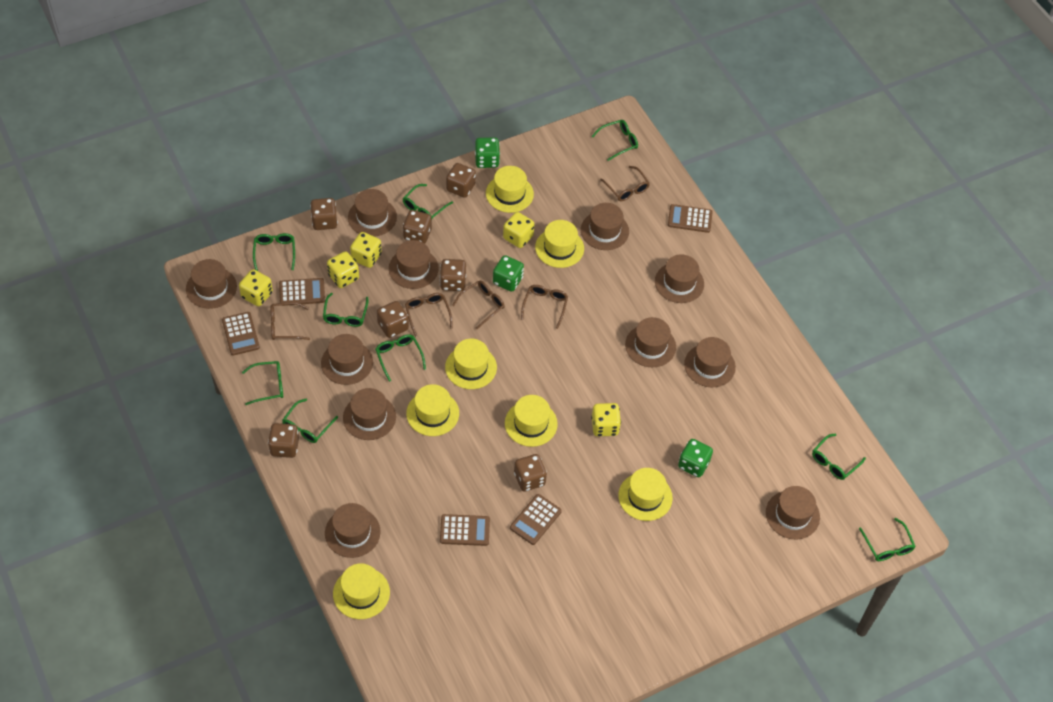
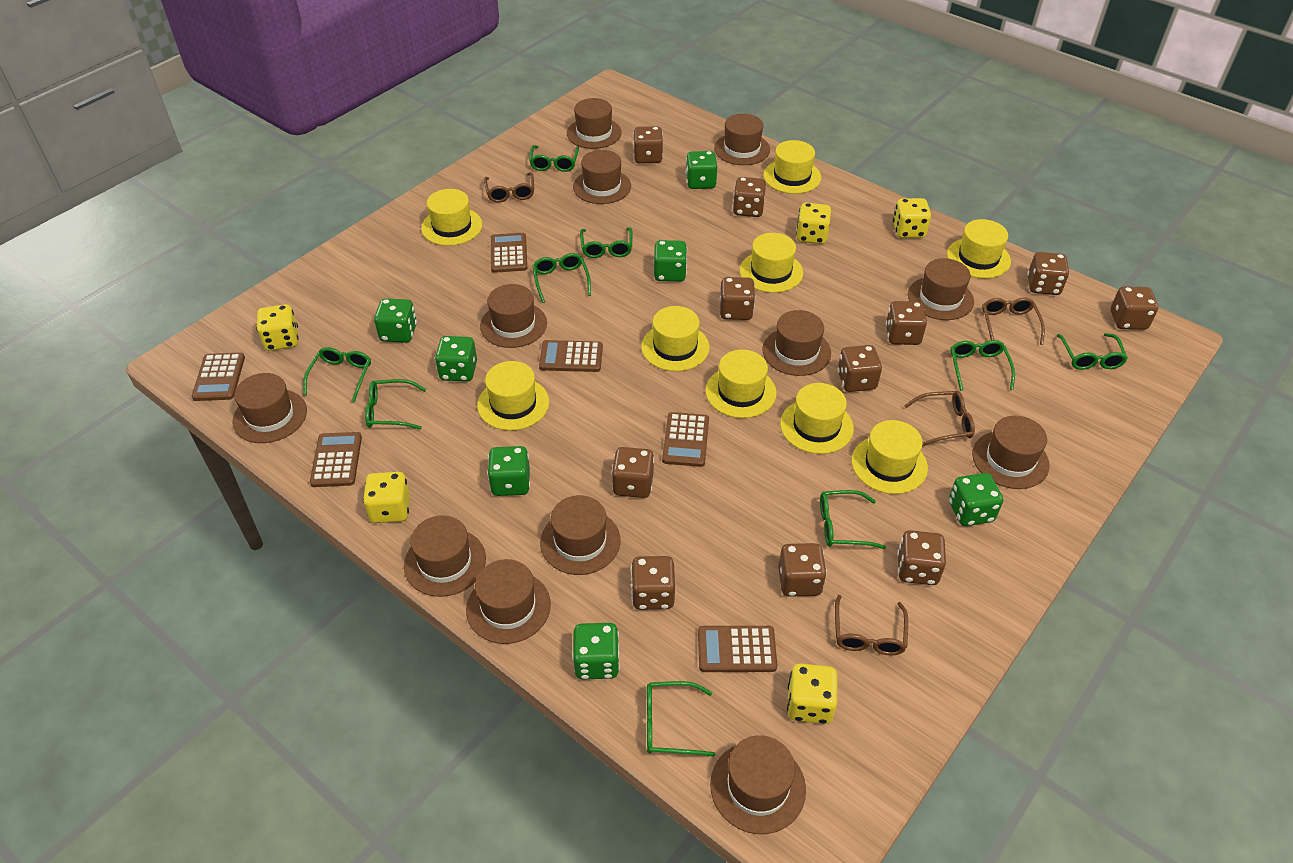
brown calculator: 5 -> 6
brown dice: 7 -> 11
brown glasses: 5 -> 4
brown hat: 11 -> 12
green dice: 3 -> 7
yellow hat: 7 -> 9

